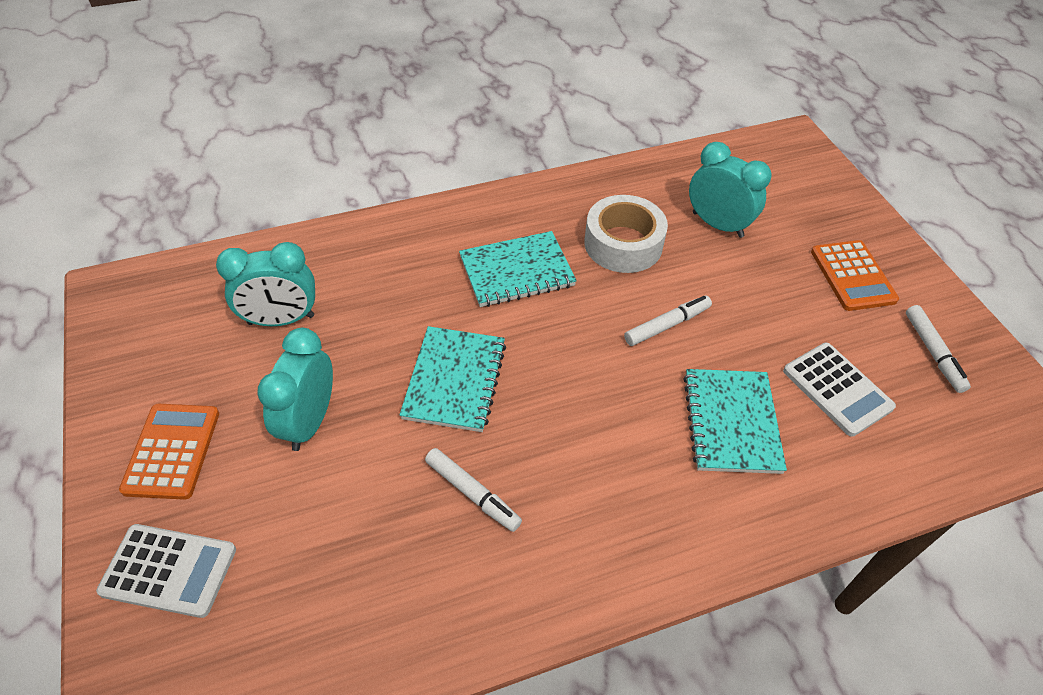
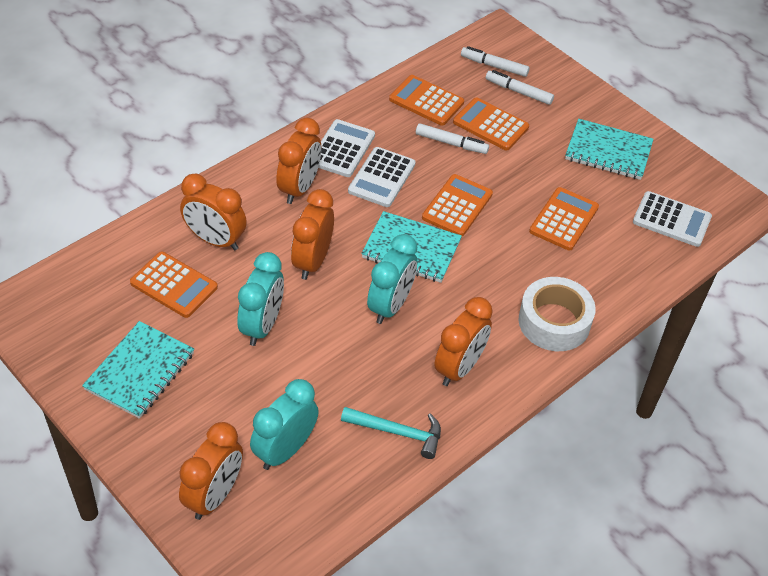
orange calculator: 2 -> 5
orange clock: 0 -> 5
turquoise hammer: 0 -> 1
white calculator: 2 -> 3

